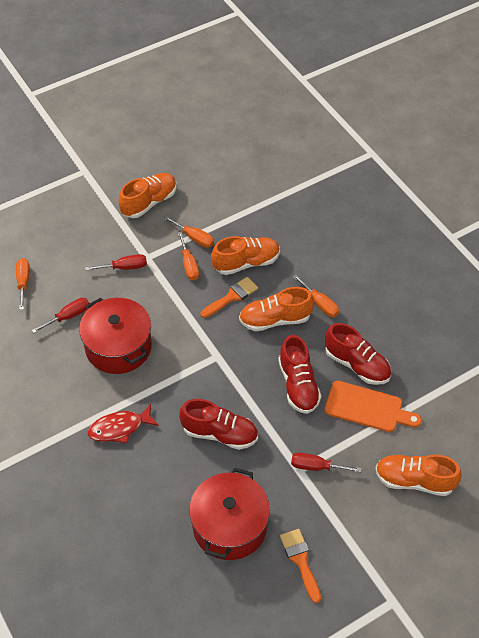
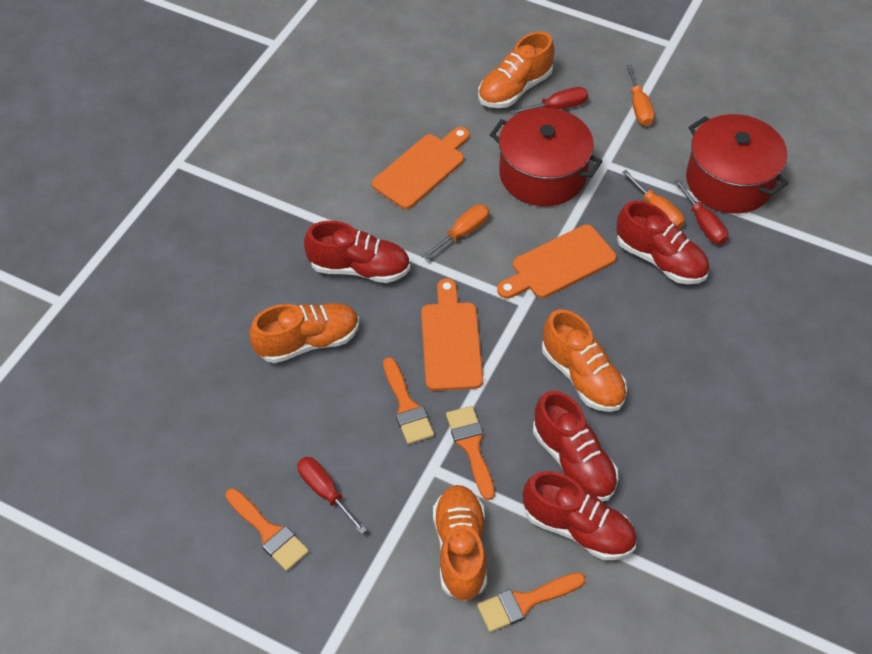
orange brush: 2 -> 4
orange cutting board: 1 -> 3
orange screwdriver: 4 -> 3
red fish: 1 -> 0
red shoe: 3 -> 4

